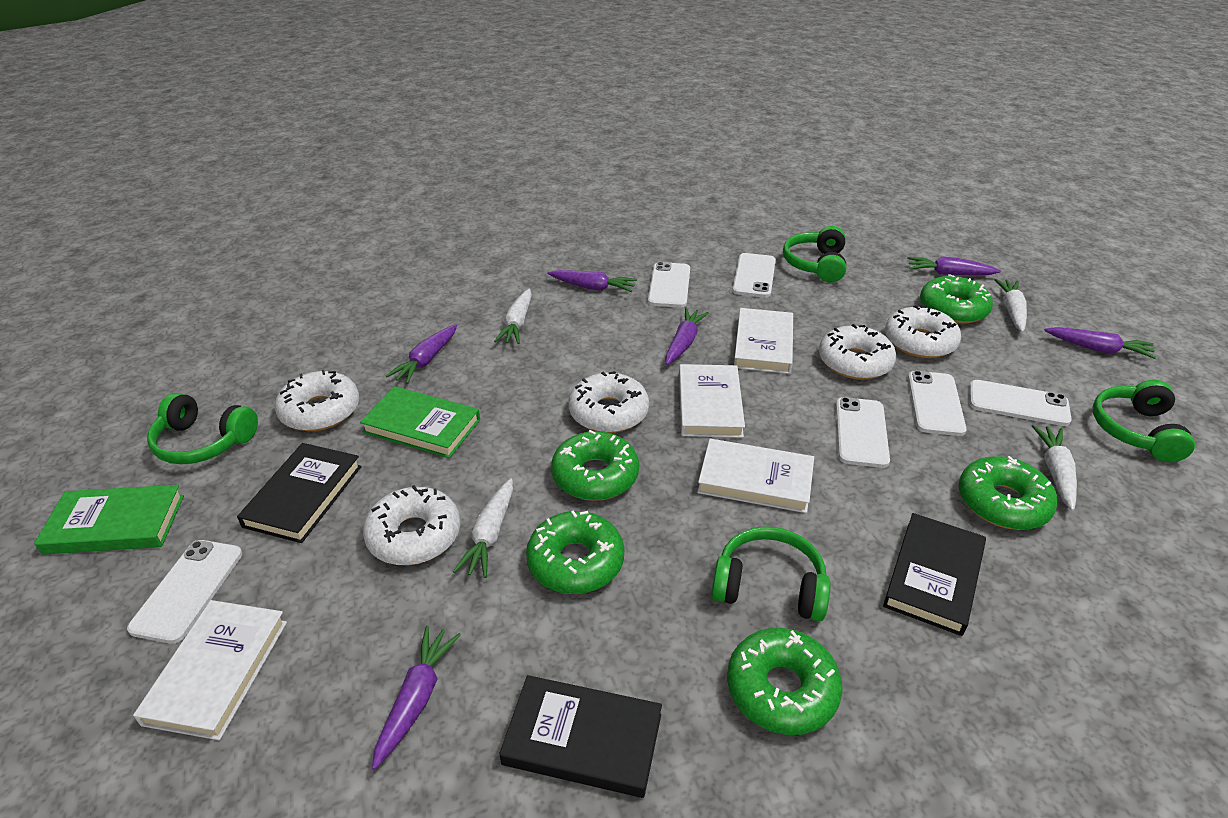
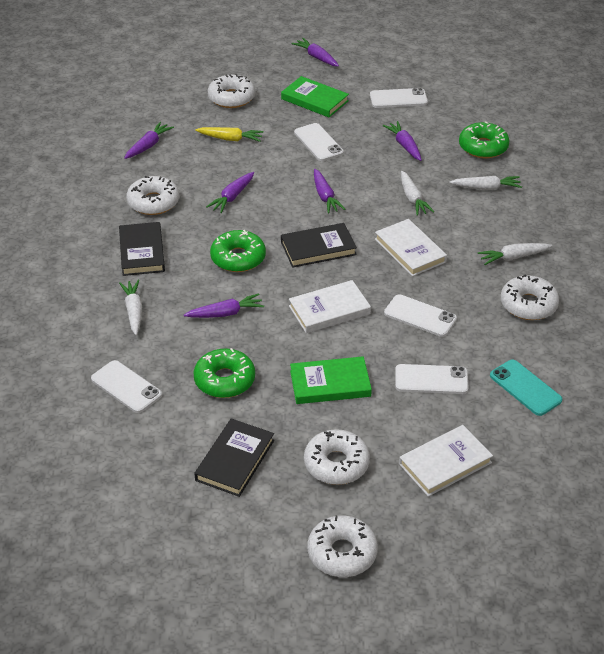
green donut: 5 -> 3
green headphones: 4 -> 0
turquoise phone: 0 -> 1
white book: 4 -> 3
white phone: 6 -> 5
yellow carrot: 0 -> 1

